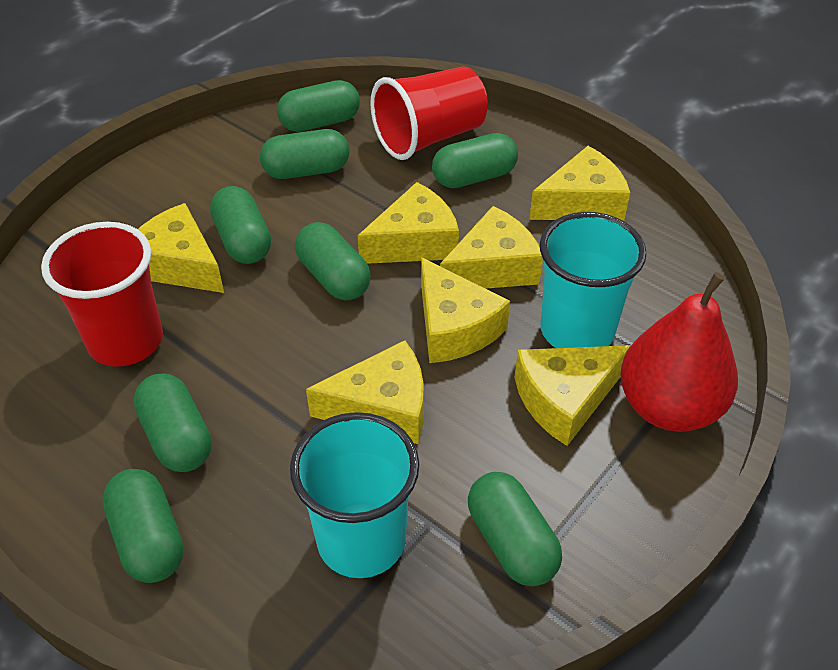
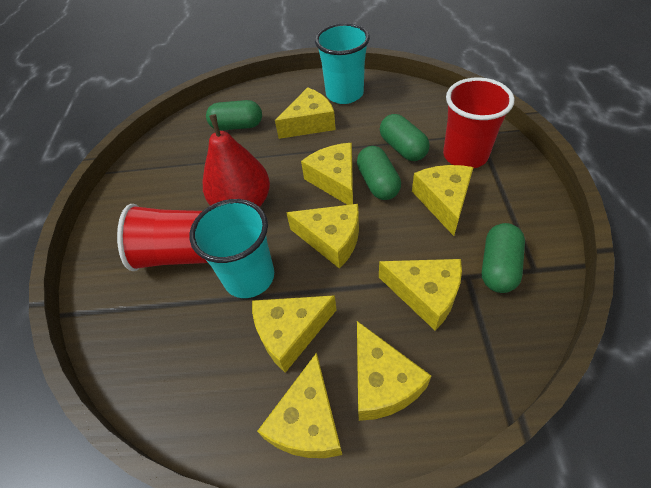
green capsule: 8 -> 4
yellow cheese: 7 -> 8

